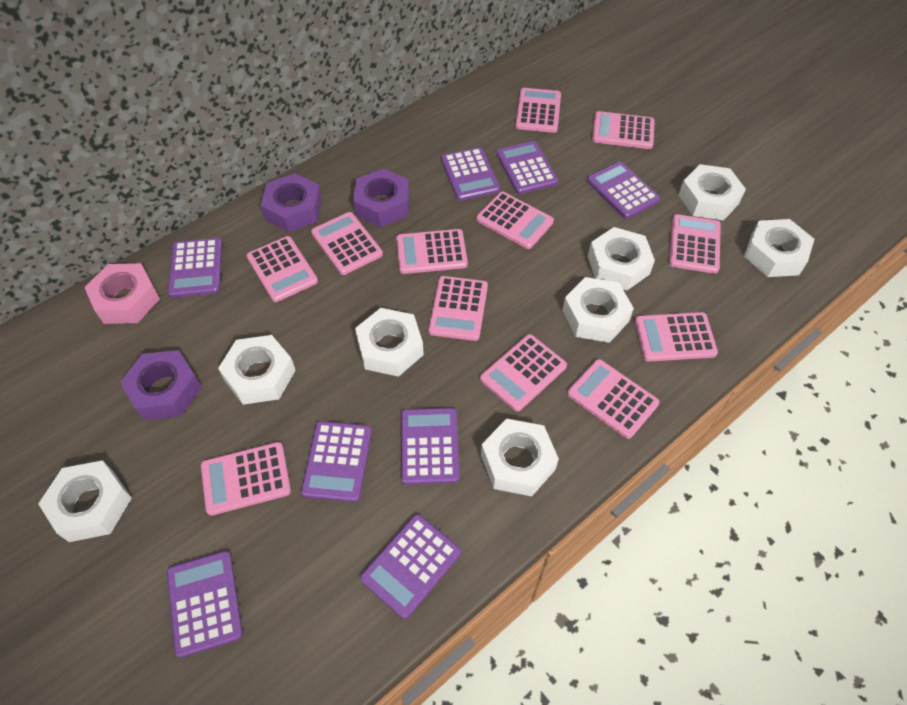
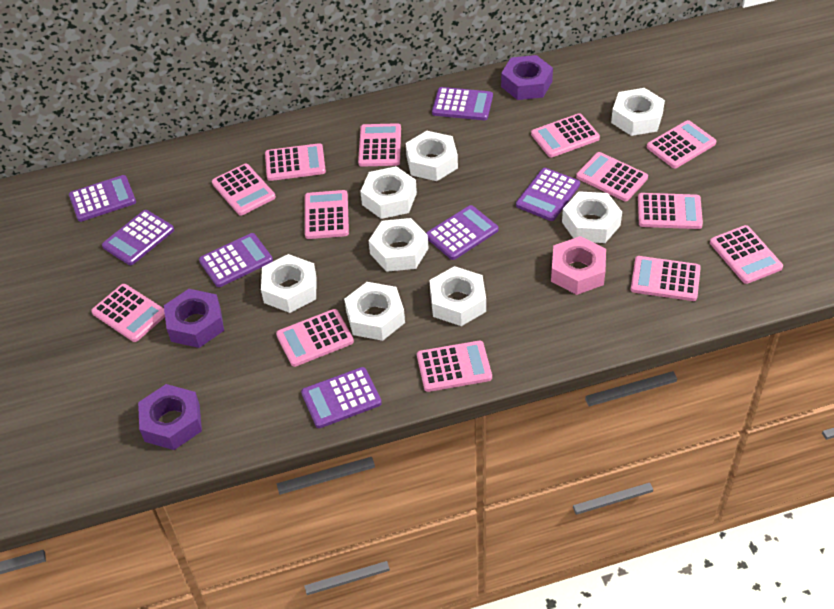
pink calculator: 12 -> 13
purple calculator: 8 -> 7

